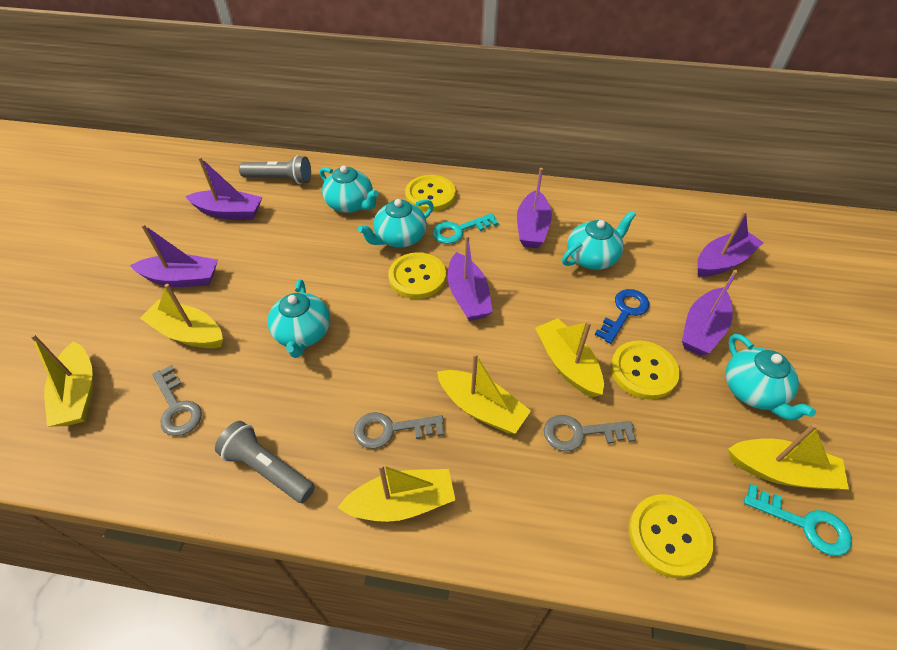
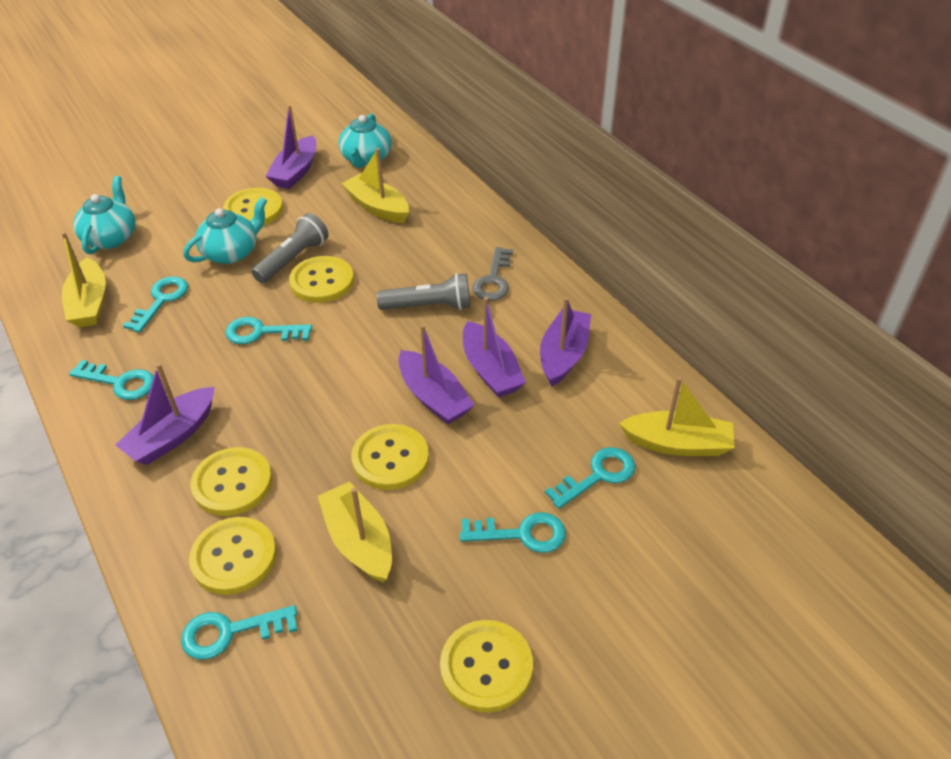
blue key: 1 -> 0
grey key: 3 -> 1
purple boat: 6 -> 5
turquoise key: 2 -> 6
turquoise teapot: 5 -> 3
yellow boat: 6 -> 4
yellow button: 4 -> 6

